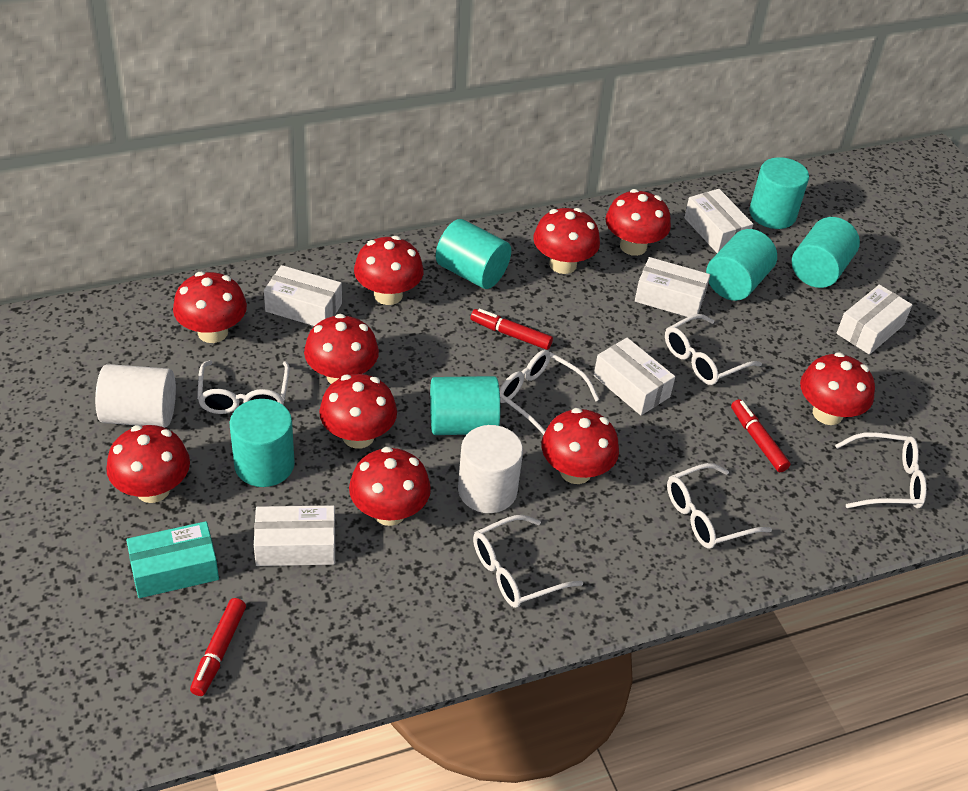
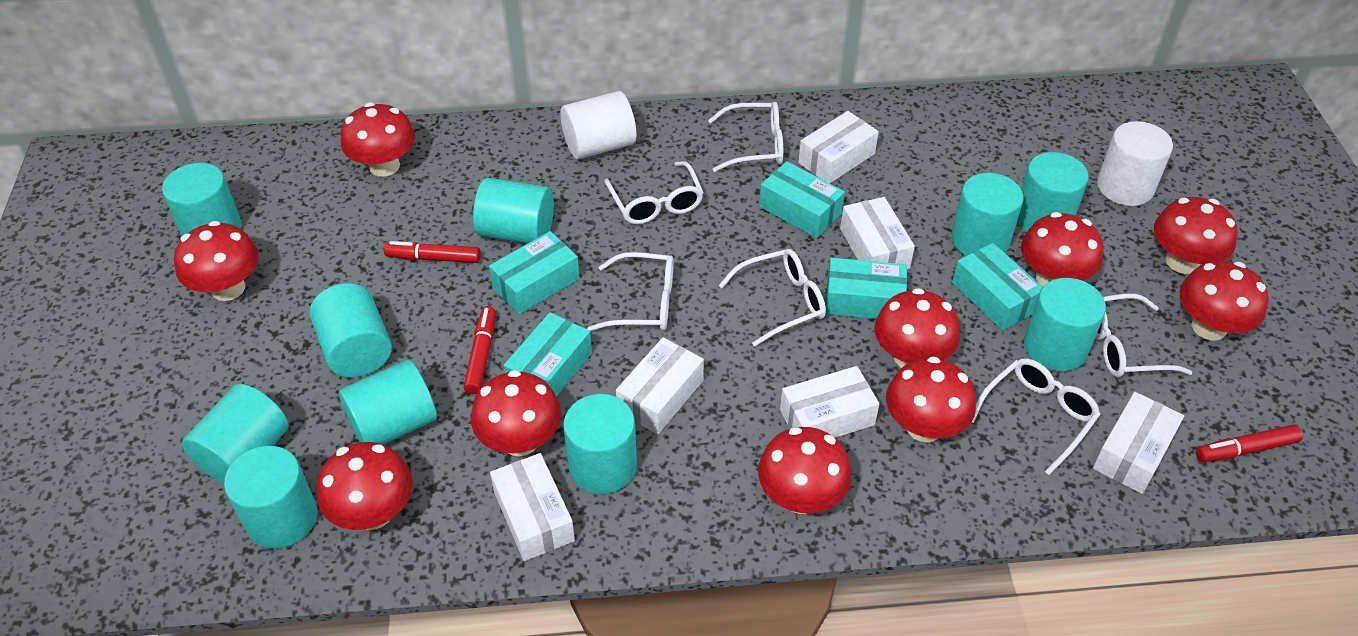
turquoise box: 1 -> 5
turquoise cylinder: 6 -> 10

